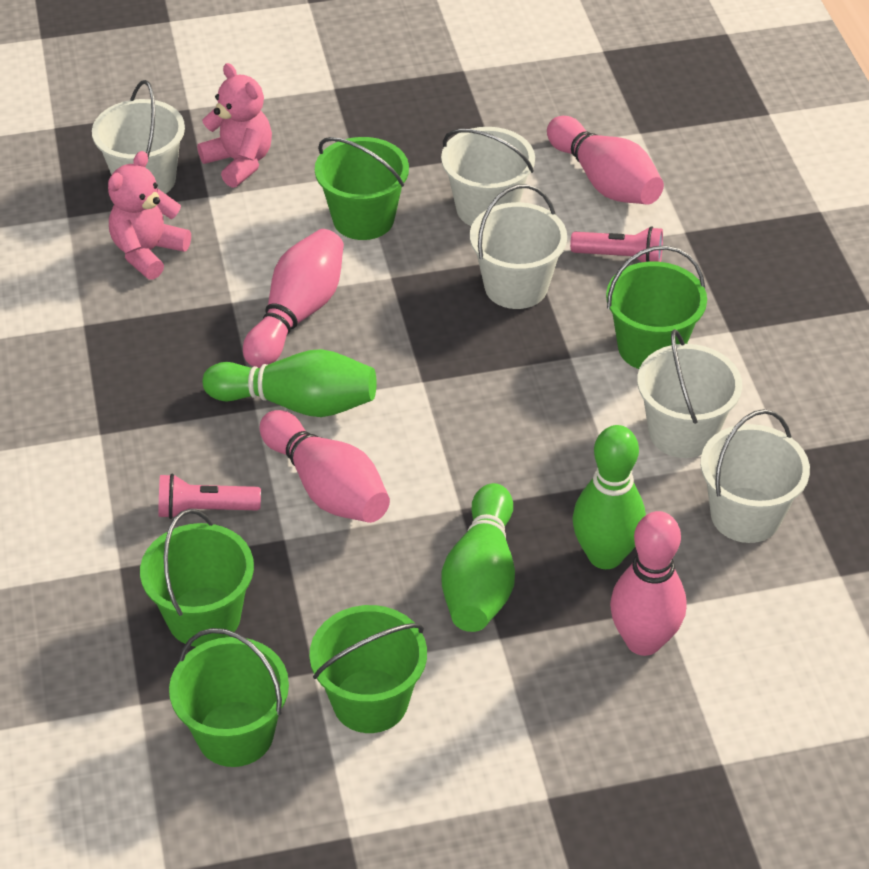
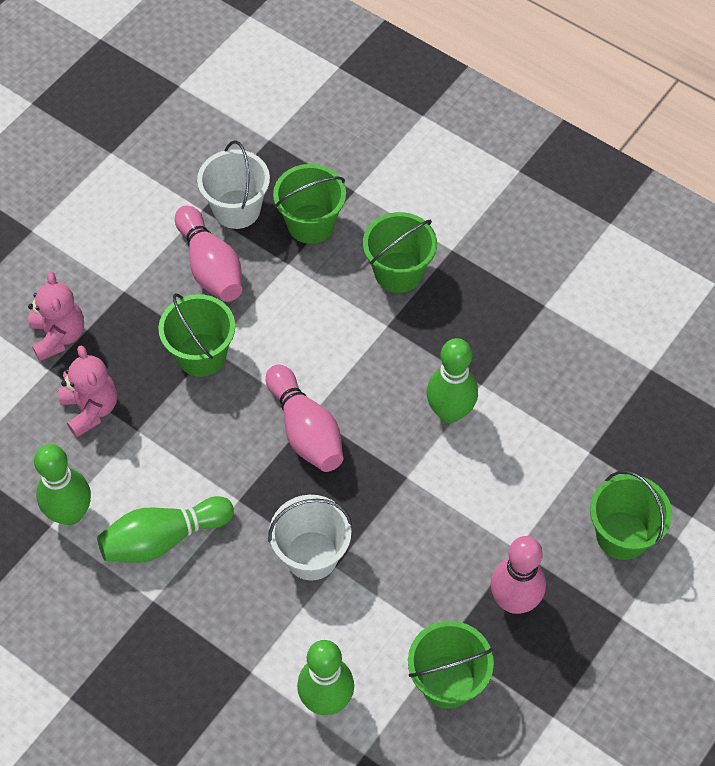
green bowling pin: 3 -> 4
pink bowling pin: 4 -> 3
pink flashlight: 2 -> 0
white bucket: 5 -> 2

